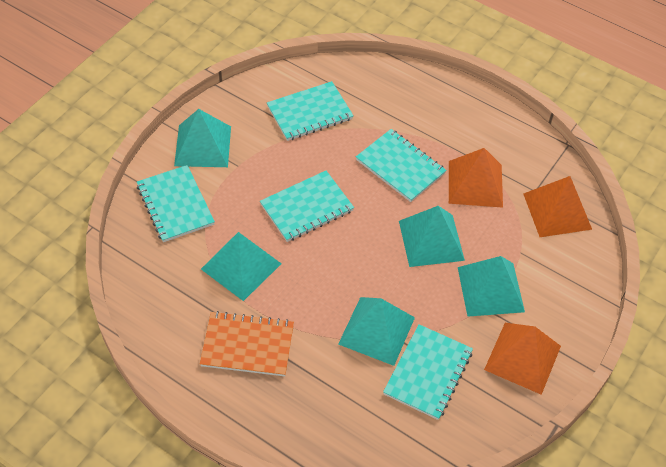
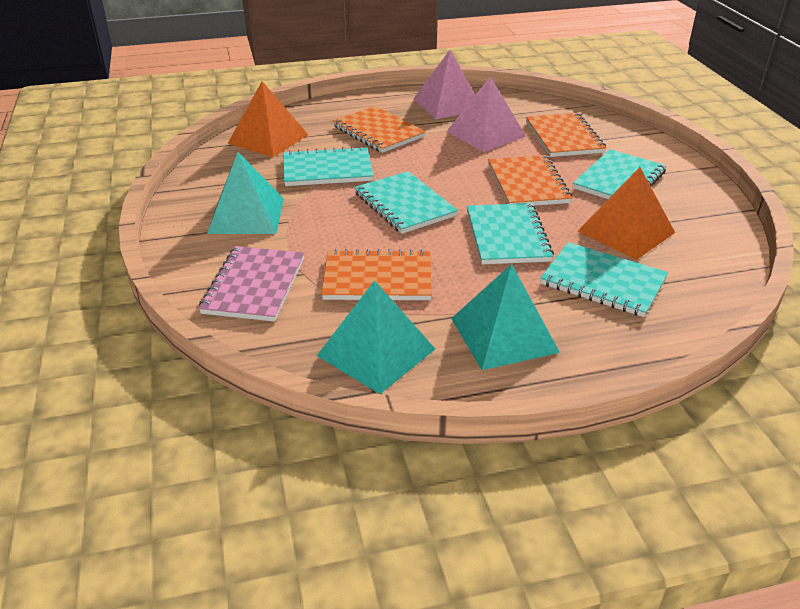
orange notebook: 1 -> 4
orange pyramid: 3 -> 2
pink notebook: 0 -> 1
pink pyramid: 0 -> 2
turquoise pyramid: 5 -> 3

